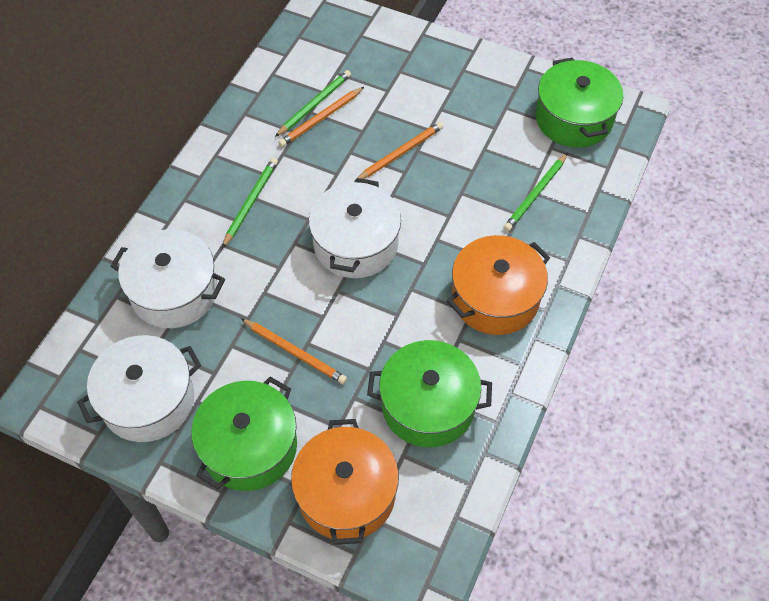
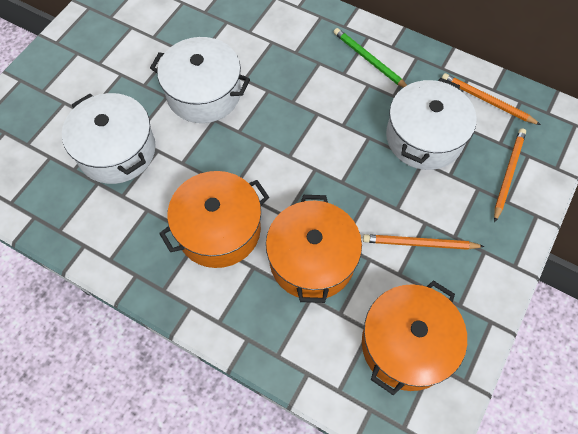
green pencil: 3 -> 1
green pot: 3 -> 0
orange pot: 2 -> 3

